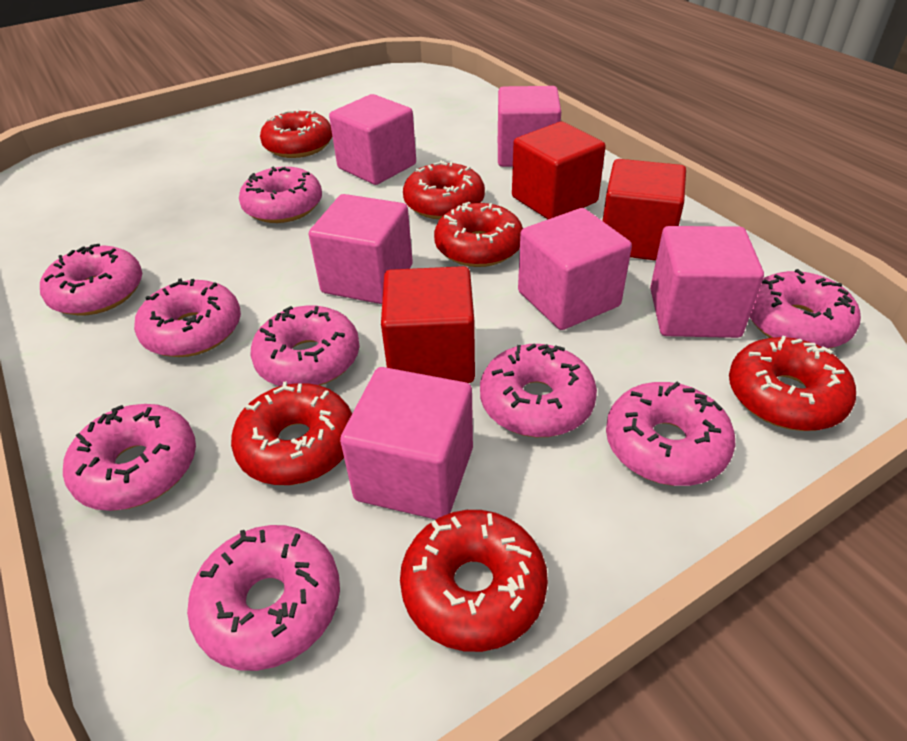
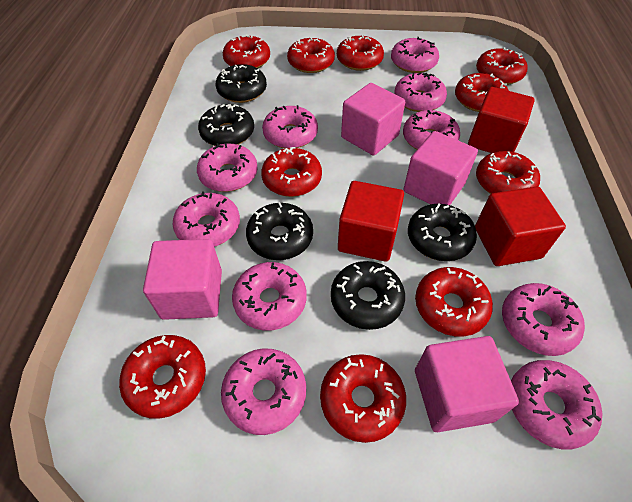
black donut: 0 -> 5
pink cube: 6 -> 4
pink donut: 9 -> 10
red donut: 6 -> 10

